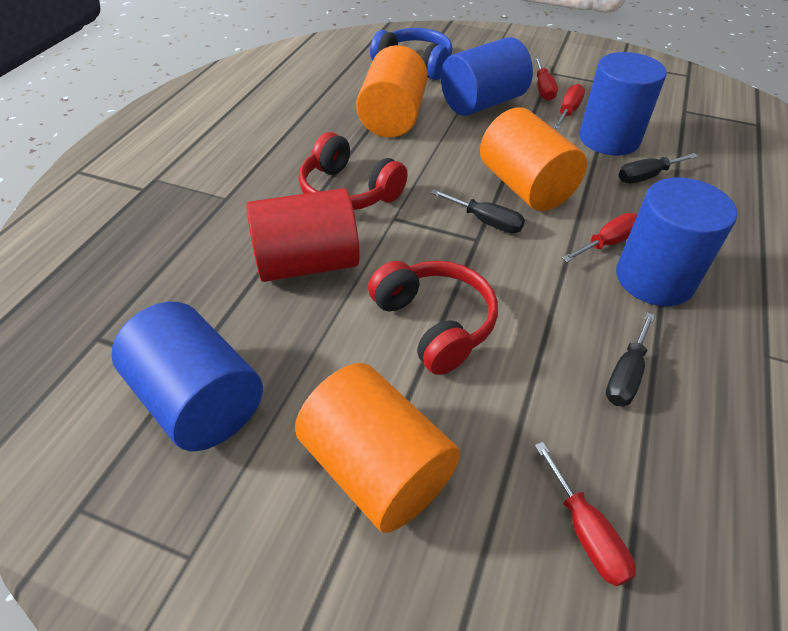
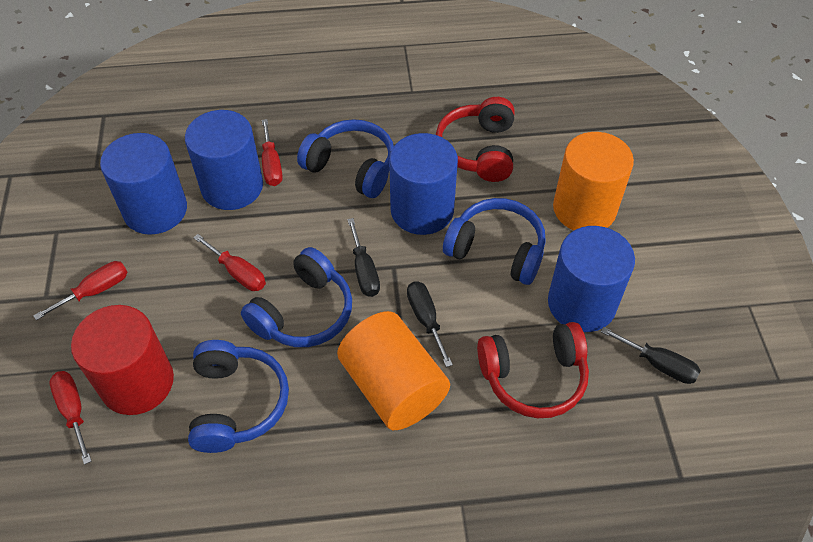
blue headphones: 1 -> 4
orange cylinder: 3 -> 2

